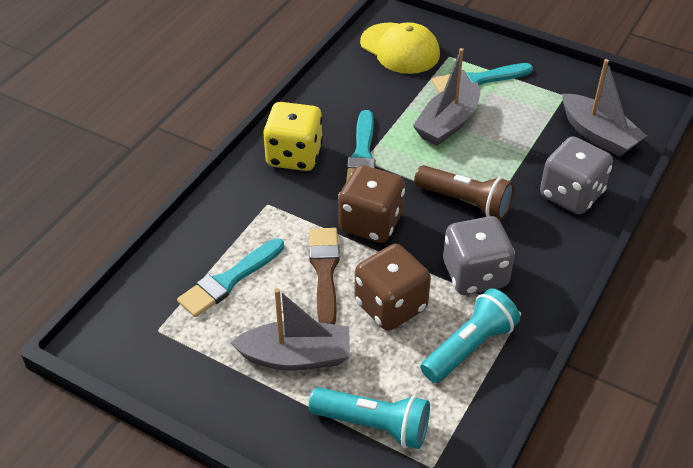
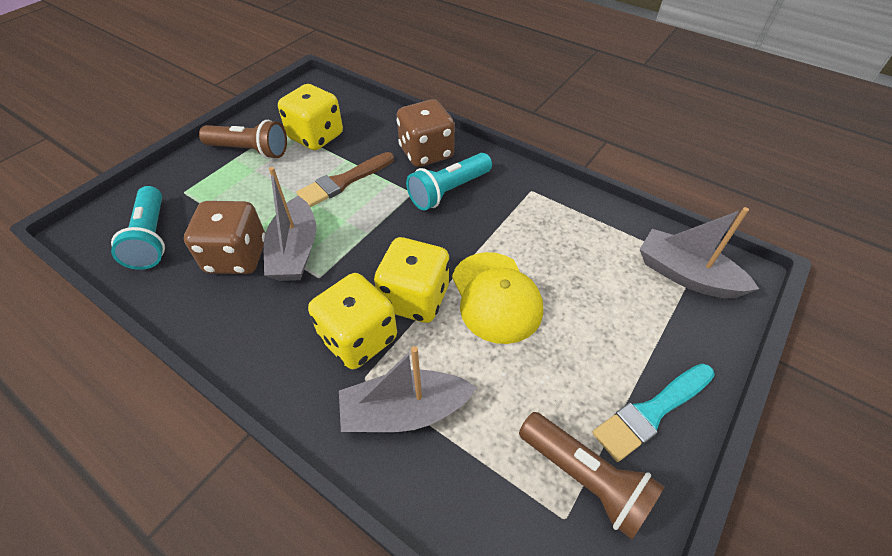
brown flashlight: 1 -> 2
grey dice: 2 -> 0
turquoise brush: 3 -> 1
yellow dice: 1 -> 3

